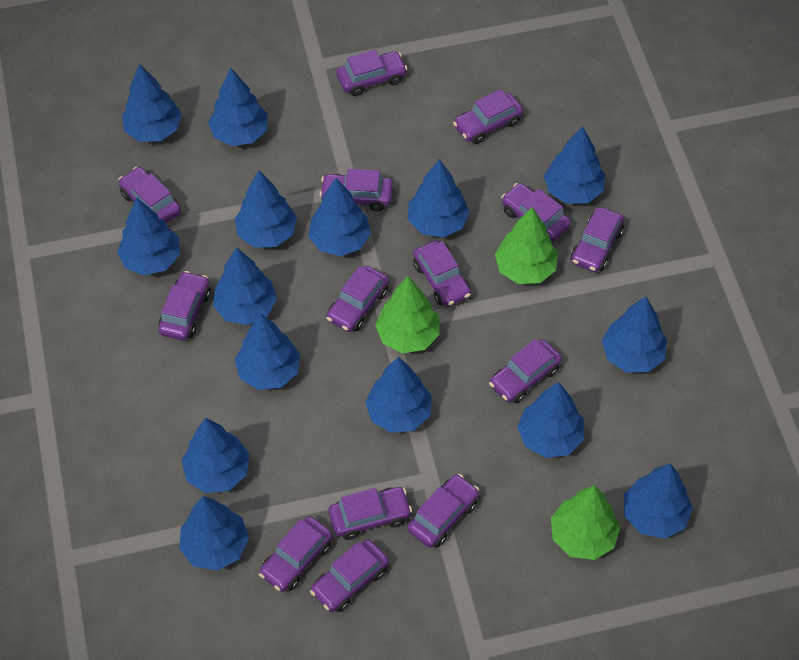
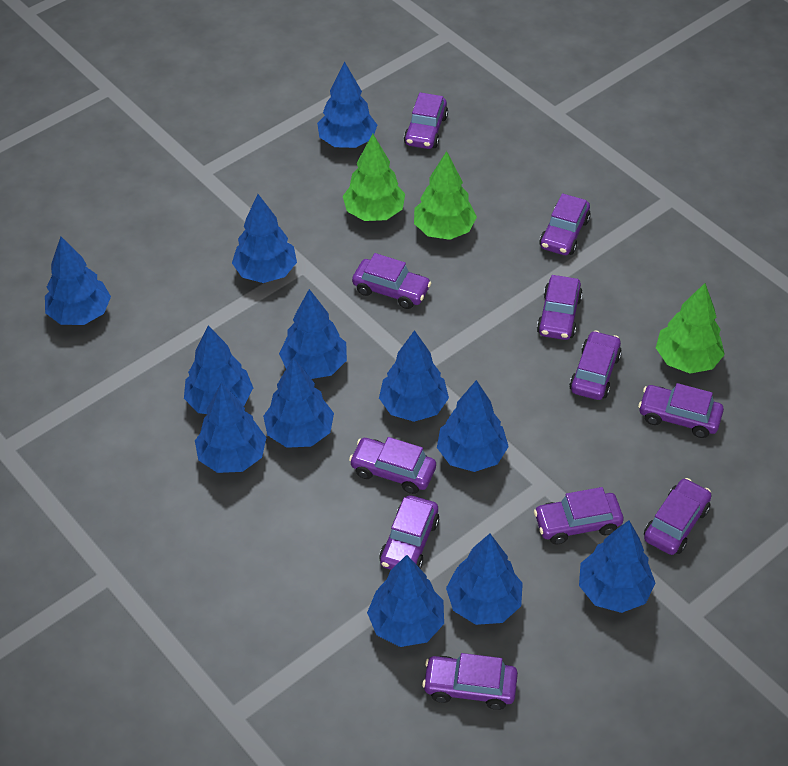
blue tree: 15 -> 12
purple car: 14 -> 11

